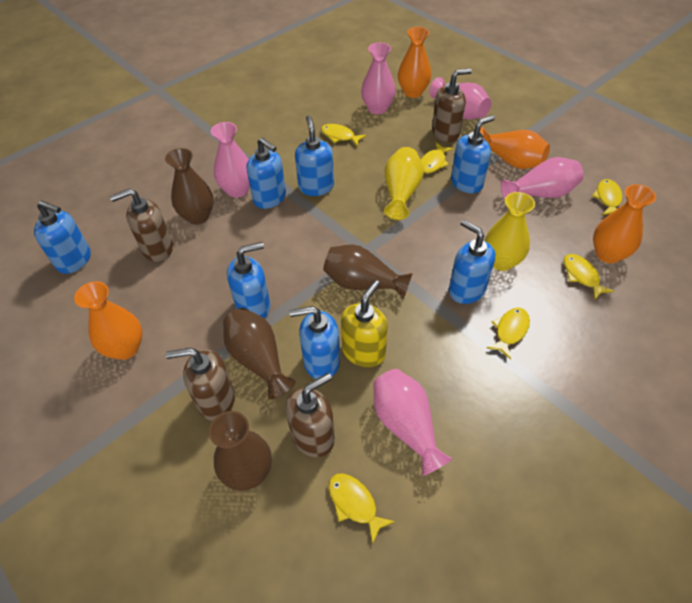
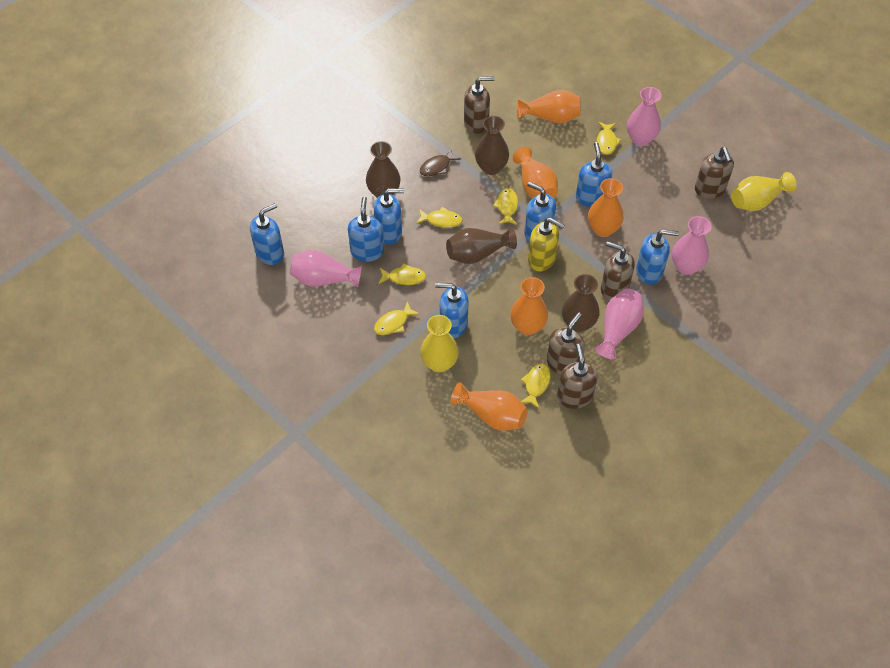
brown fish: 0 -> 1
brown soap dispenser: 4 -> 5
orange vase: 4 -> 5
pink vase: 5 -> 4

